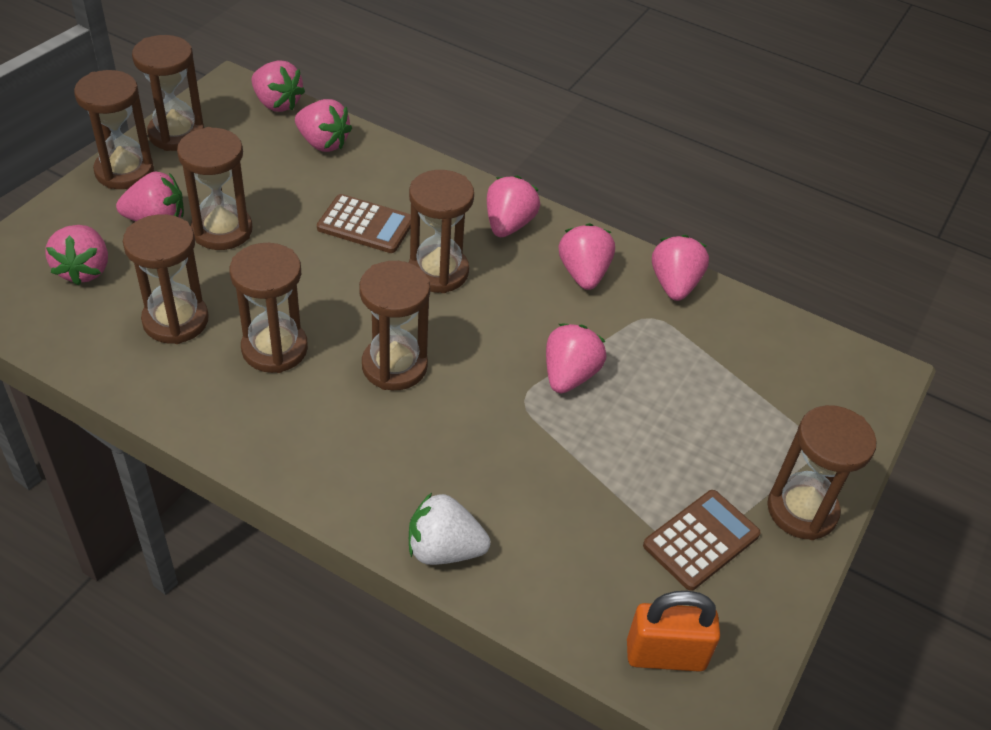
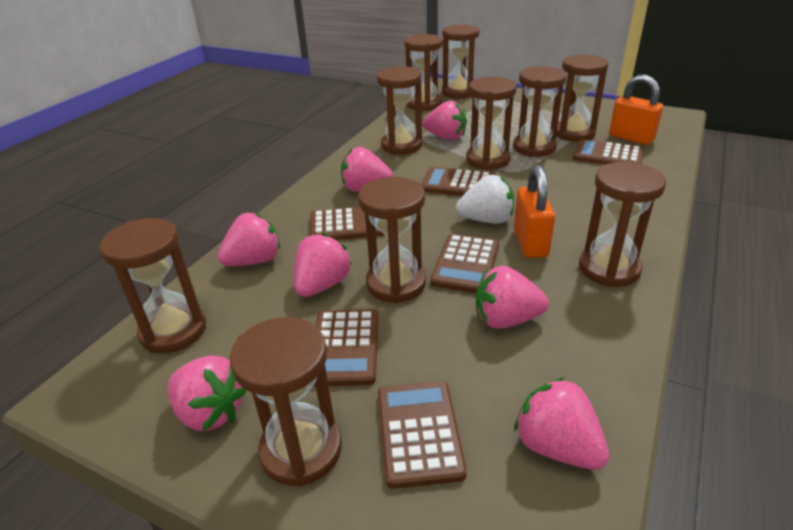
brown calculator: 2 -> 6
brown hourglass: 8 -> 10
orange padlock: 1 -> 2
pink strawberry: 8 -> 7

